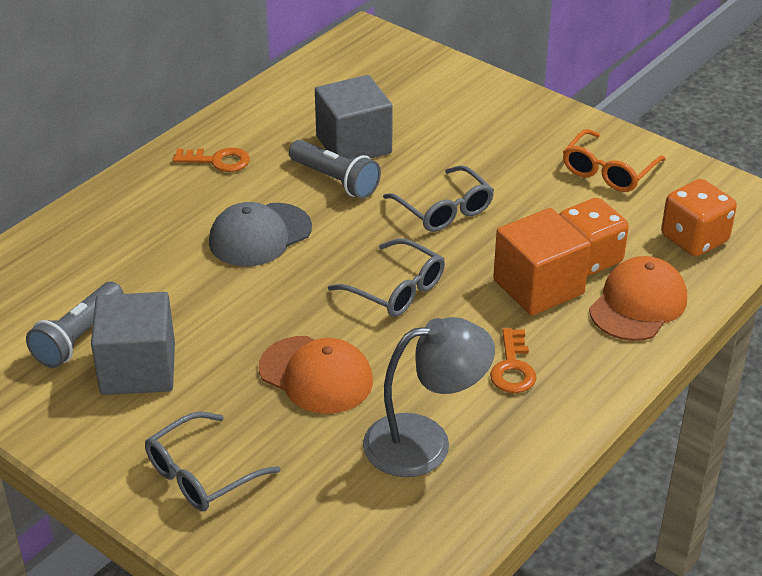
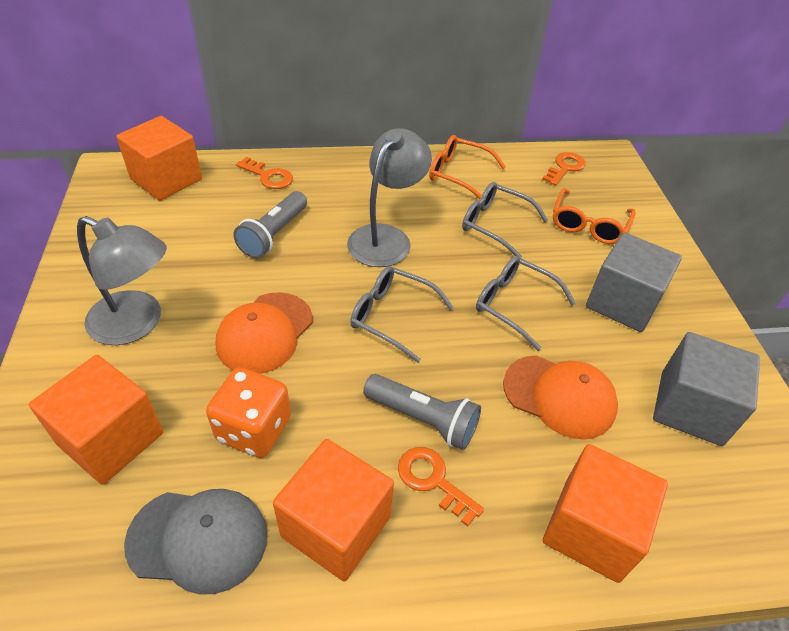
grey lamp: 1 -> 2
orange cube: 1 -> 4
orange dice: 2 -> 1
orange glasses: 1 -> 2
orange key: 2 -> 3

